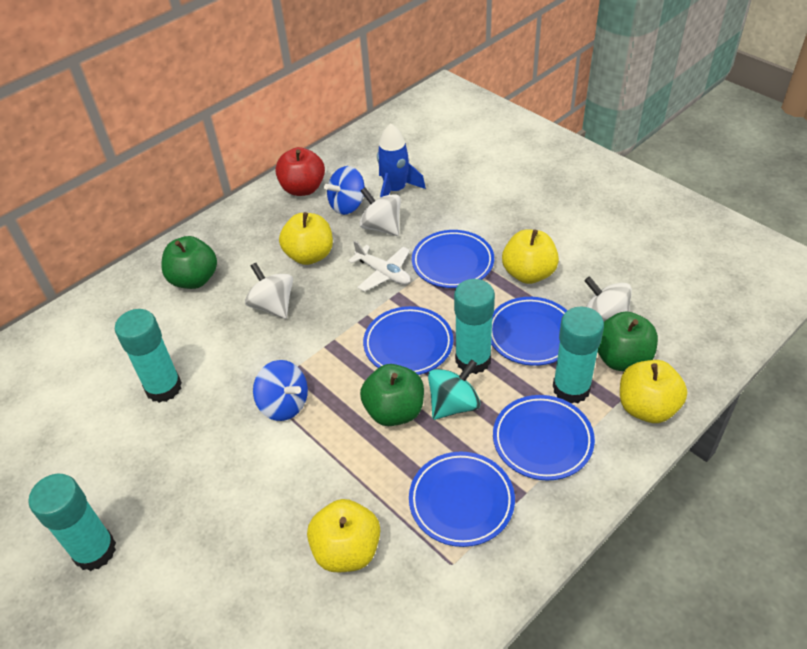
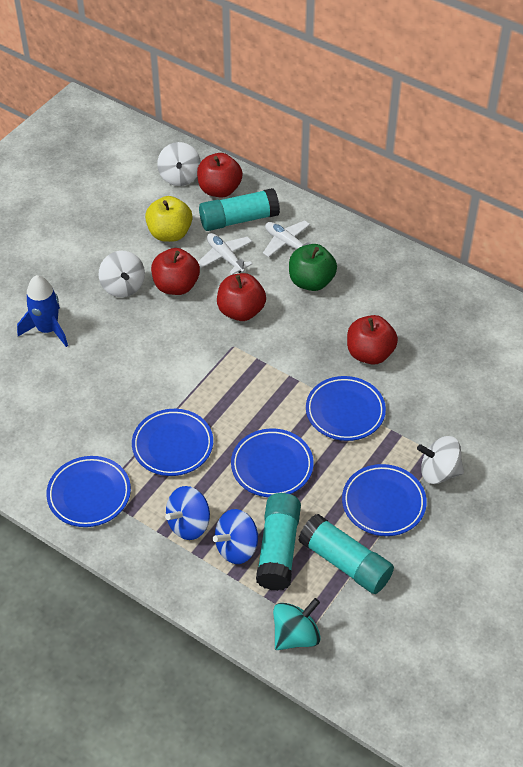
green apple: 3 -> 1
red apple: 1 -> 4
turquoise glue stick: 4 -> 3
white plane: 1 -> 2
yellow apple: 4 -> 1

